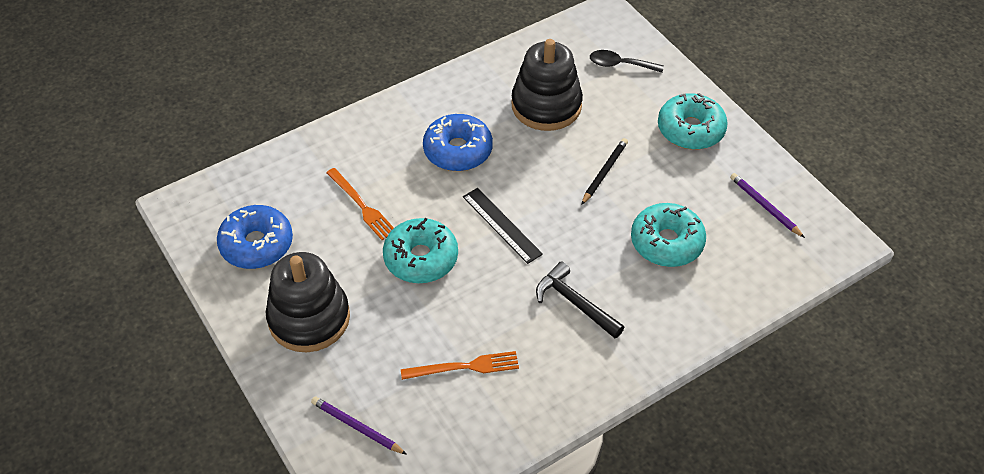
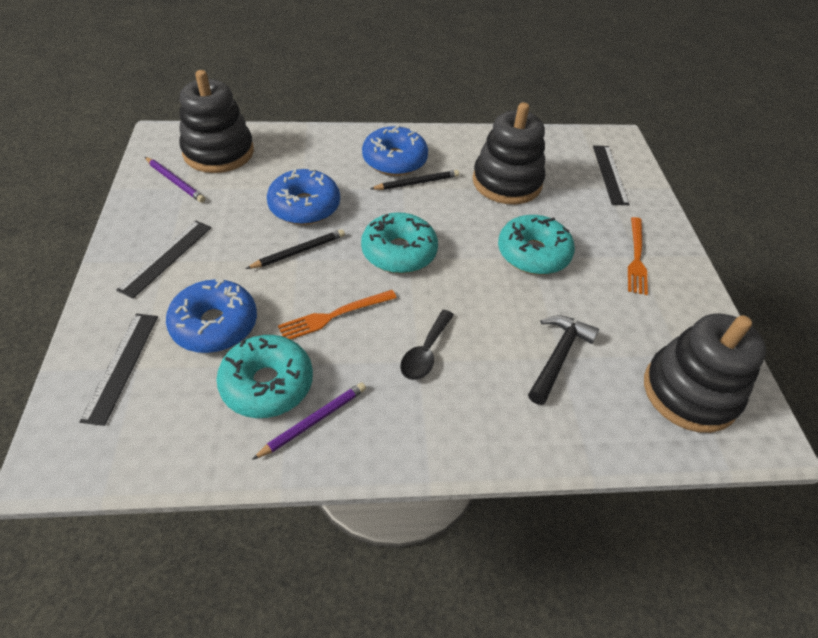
black pencil: 1 -> 2
black ruler: 1 -> 3
black stacking toy: 2 -> 3
blue donut: 2 -> 3

